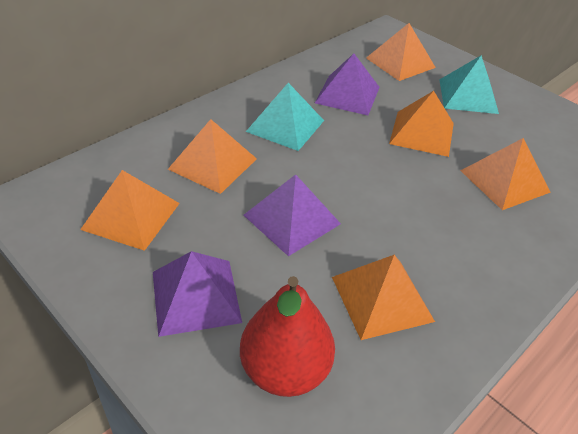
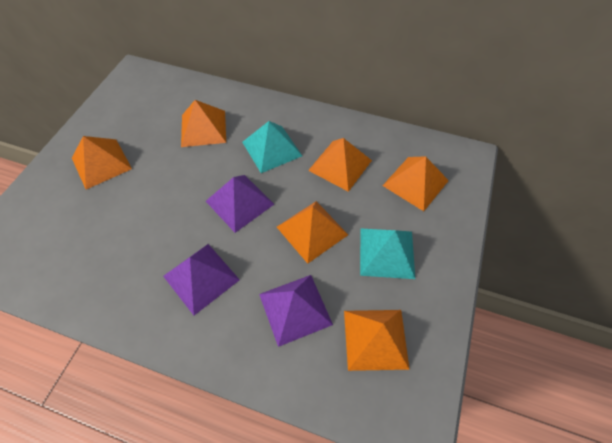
red pear: 1 -> 0

